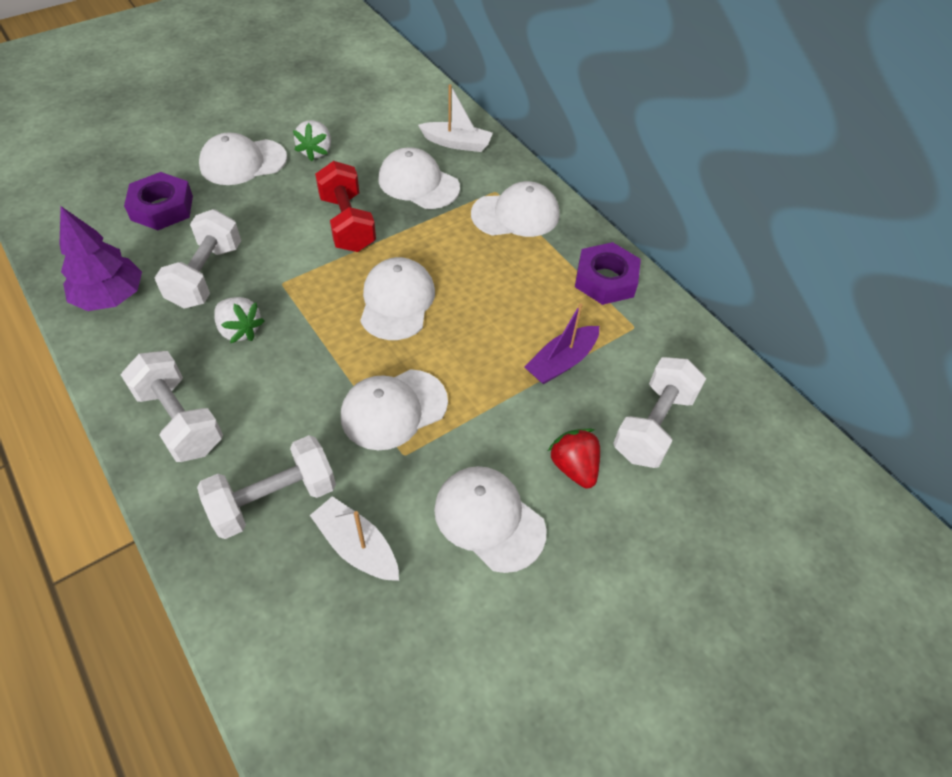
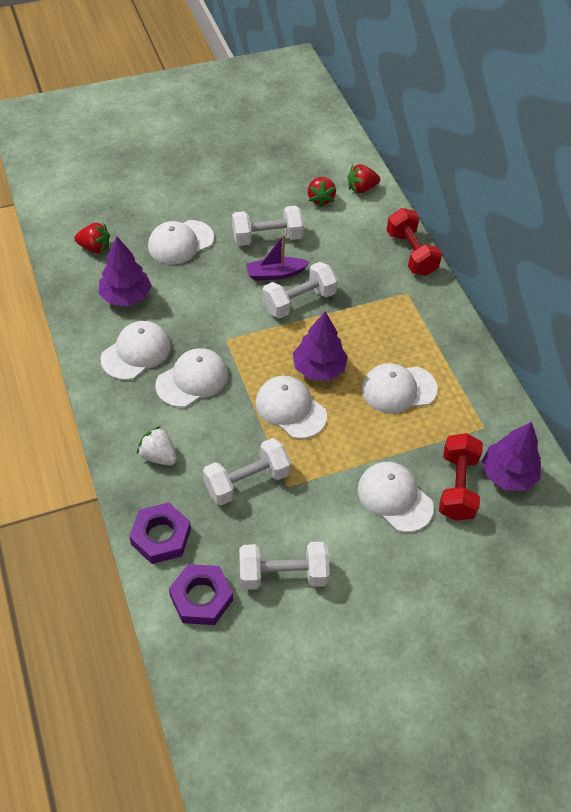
purple tree: 1 -> 3
red dumbbell: 1 -> 2
red strawberry: 1 -> 3
white boat: 2 -> 0
white strawberry: 2 -> 1

